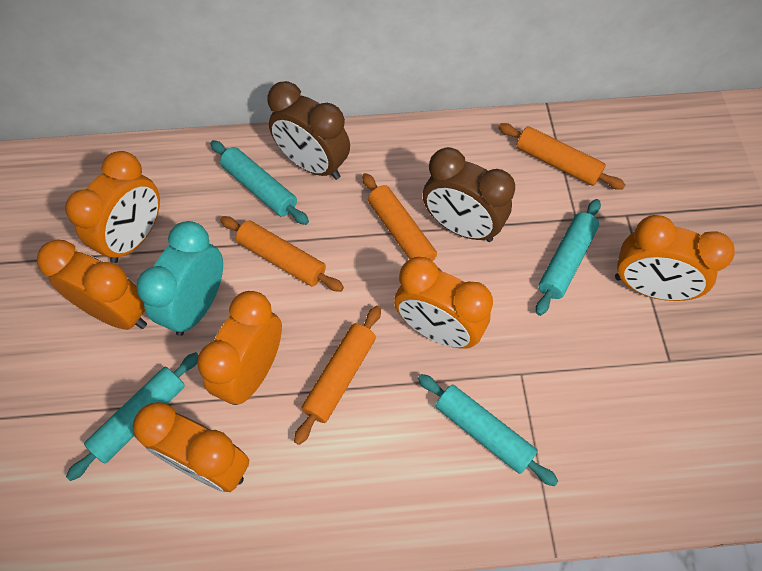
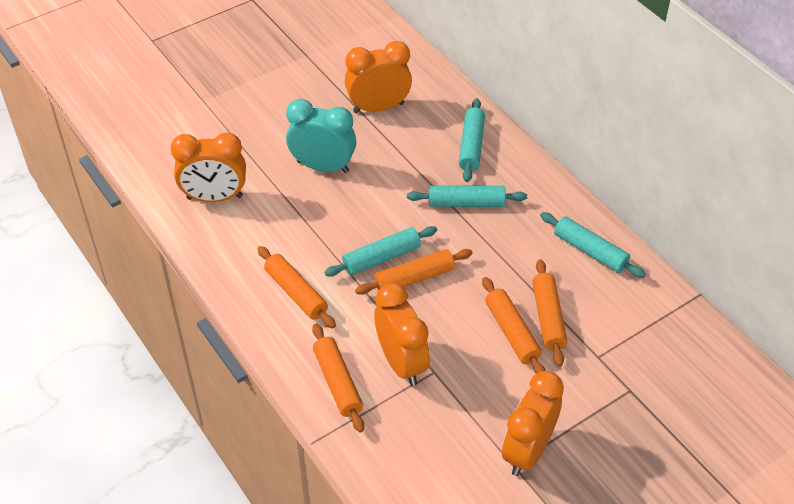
brown clock: 2 -> 0
orange clock: 6 -> 4
orange rolling pin: 4 -> 5

